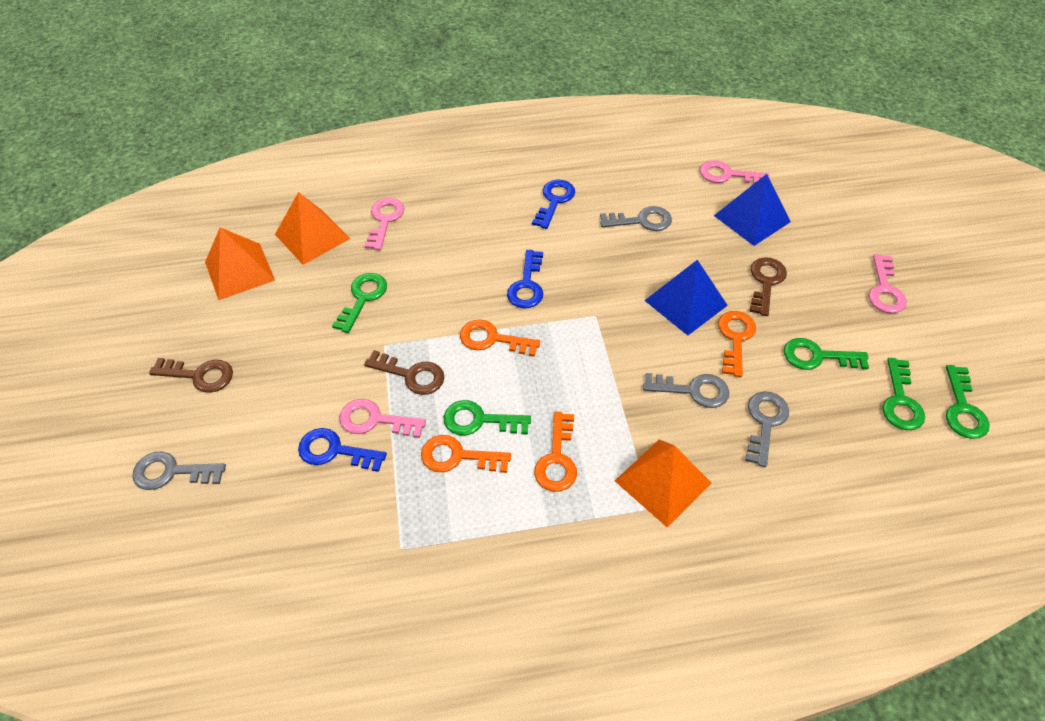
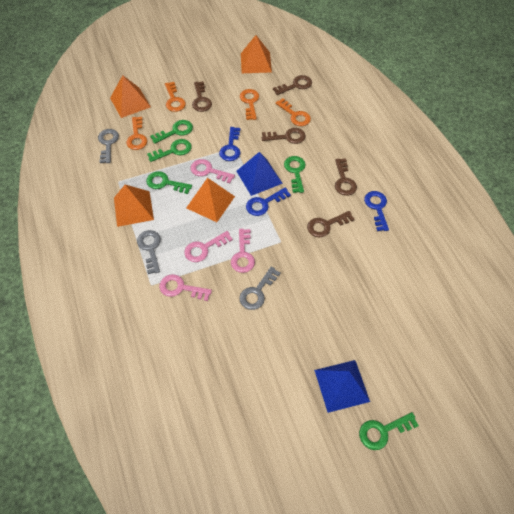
brown key: 3 -> 5
grey key: 4 -> 3
orange pyramid: 3 -> 4

